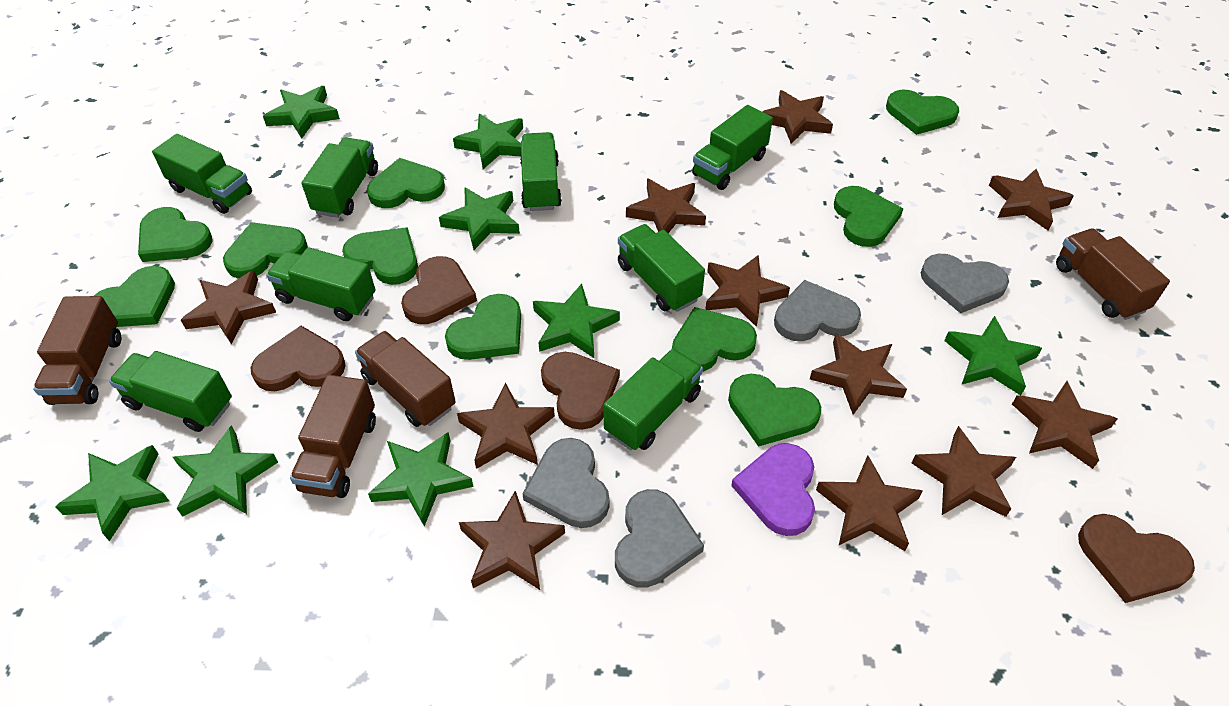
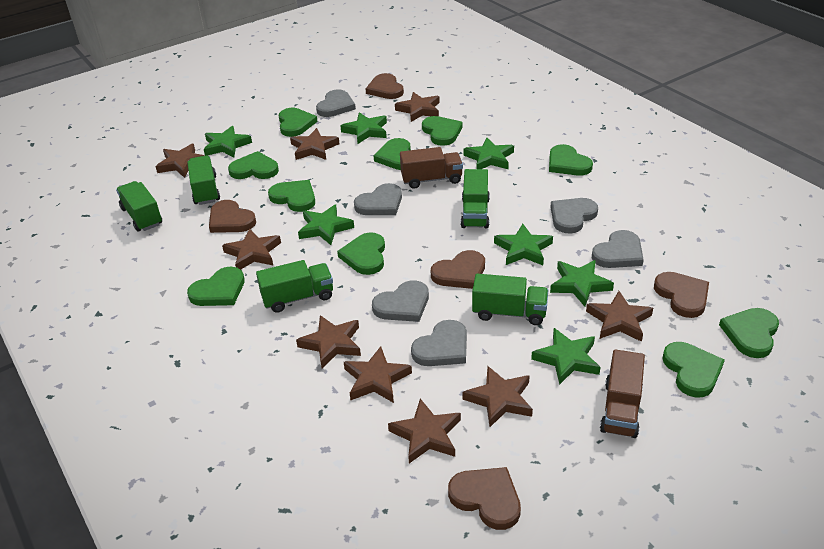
brown heart: 4 -> 5
brown star: 11 -> 9
brown truck: 4 -> 2
green star: 8 -> 7
green truck: 8 -> 5
grey heart: 4 -> 6
purple heart: 1 -> 0

